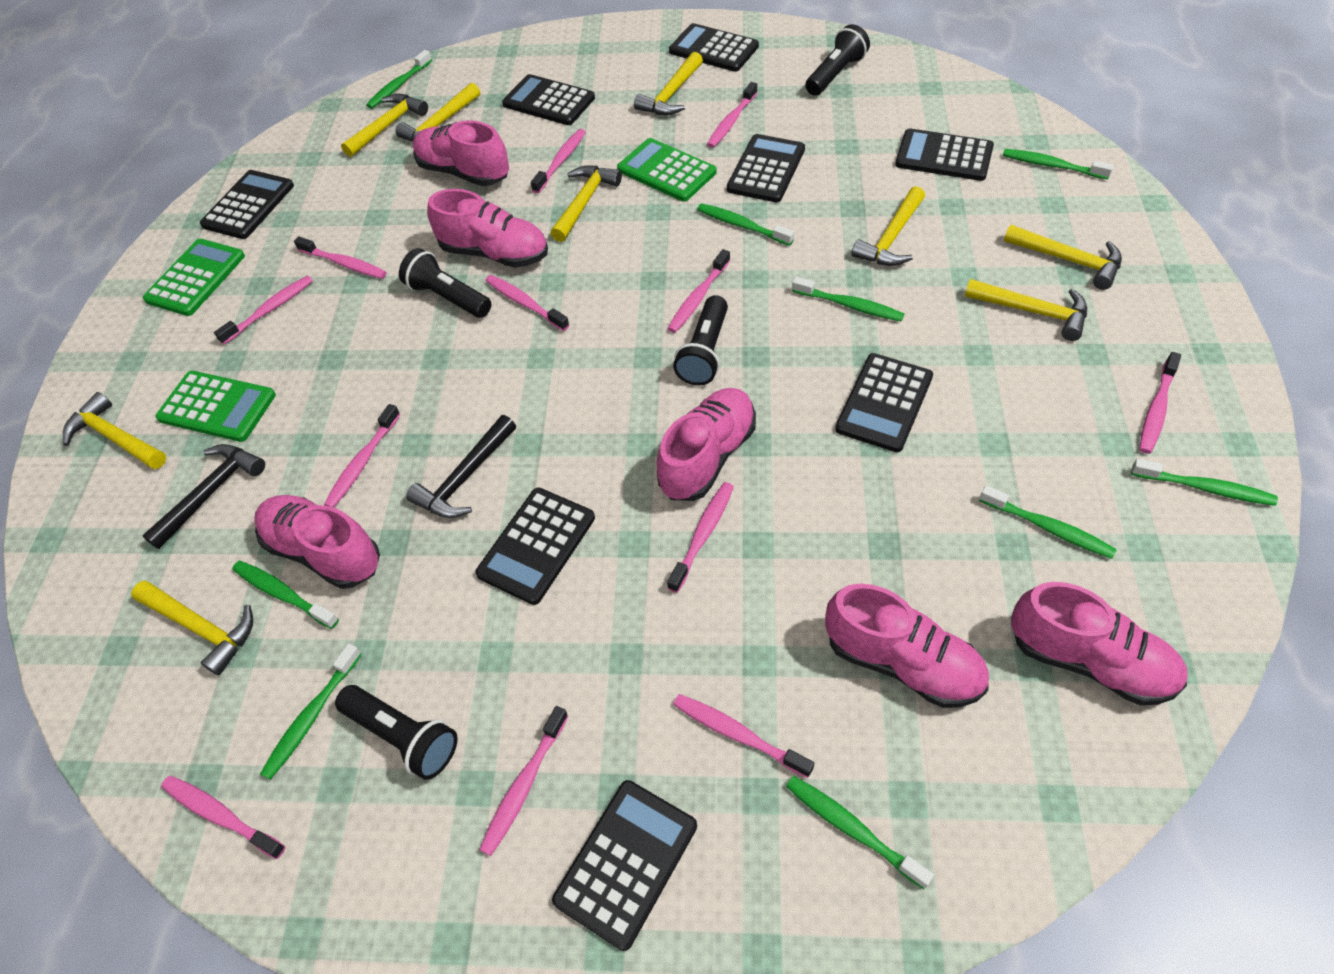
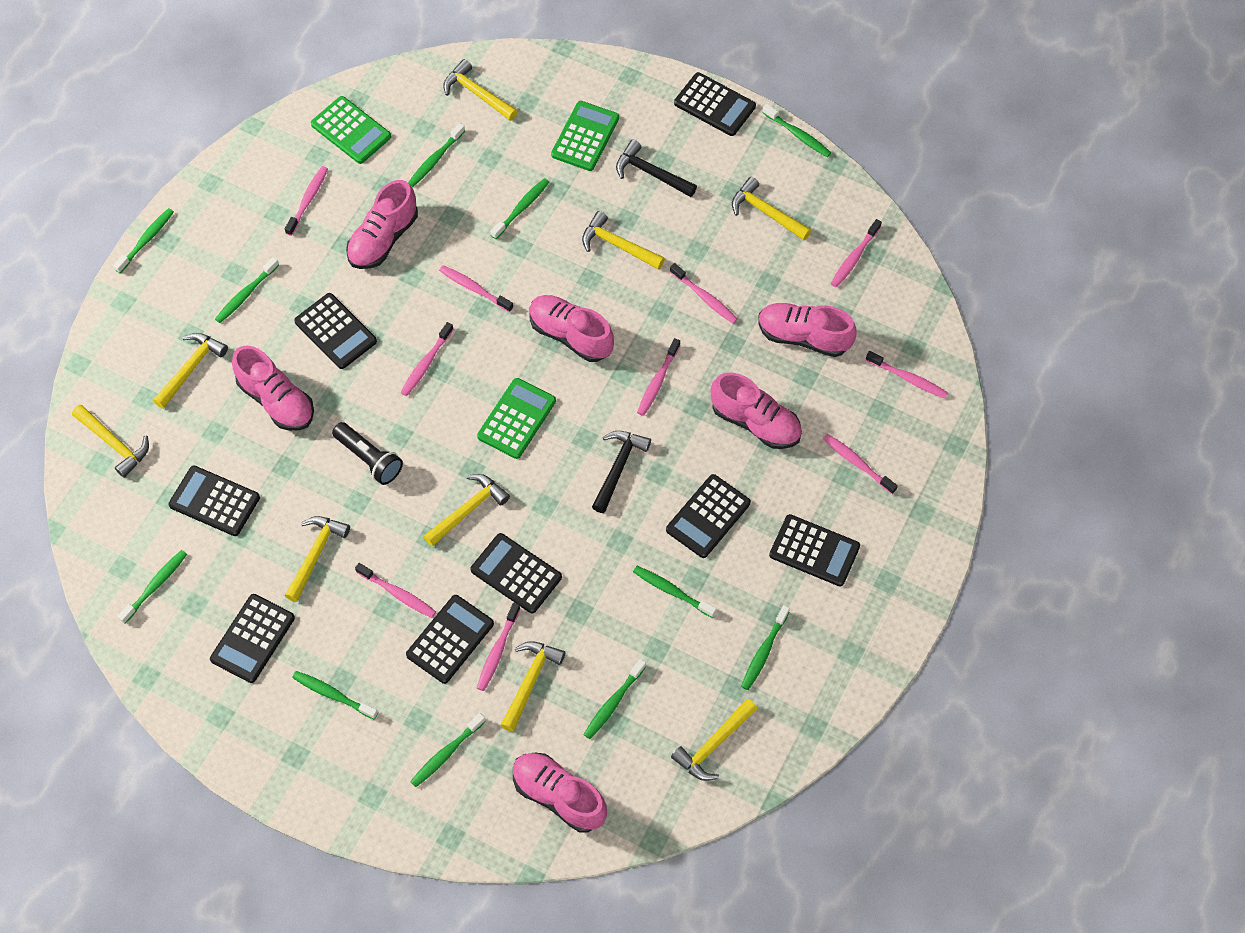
black flashlight: 4 -> 1
green toothbrush: 9 -> 11
pink toothbrush: 12 -> 10

